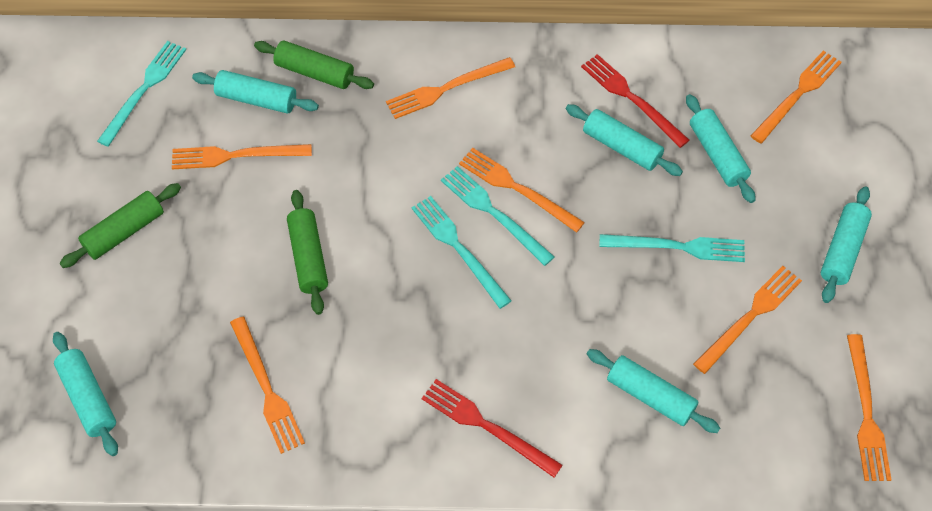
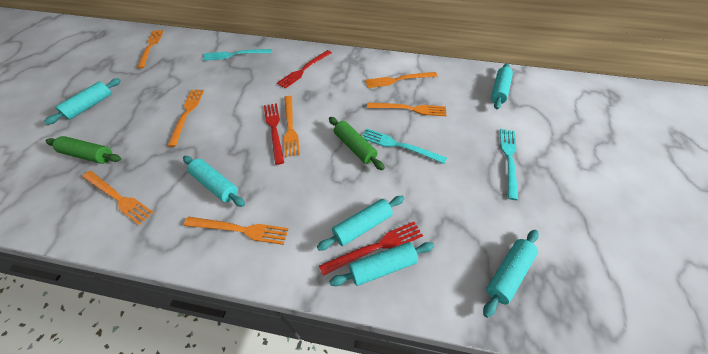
green rolling pin: 3 -> 2
red fork: 2 -> 3
turquoise fork: 4 -> 3

